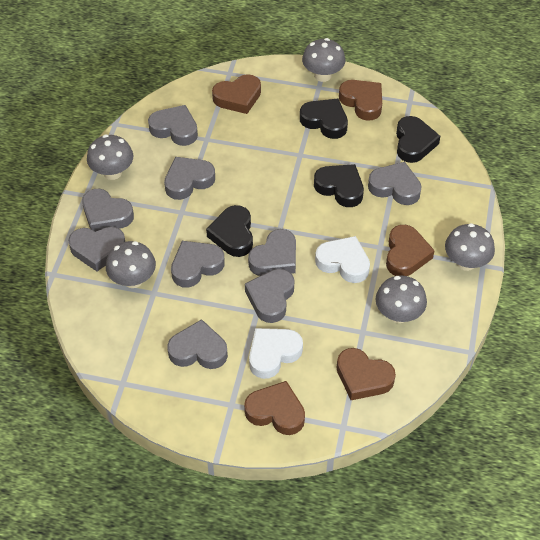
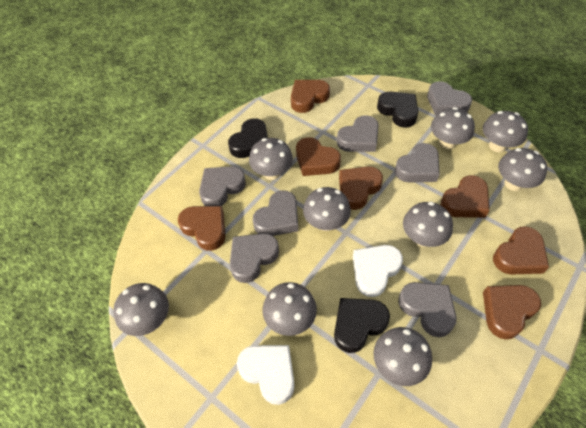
black heart: 4 -> 3
brown heart: 5 -> 7
grey heart: 9 -> 7
grey mushroom: 5 -> 9

